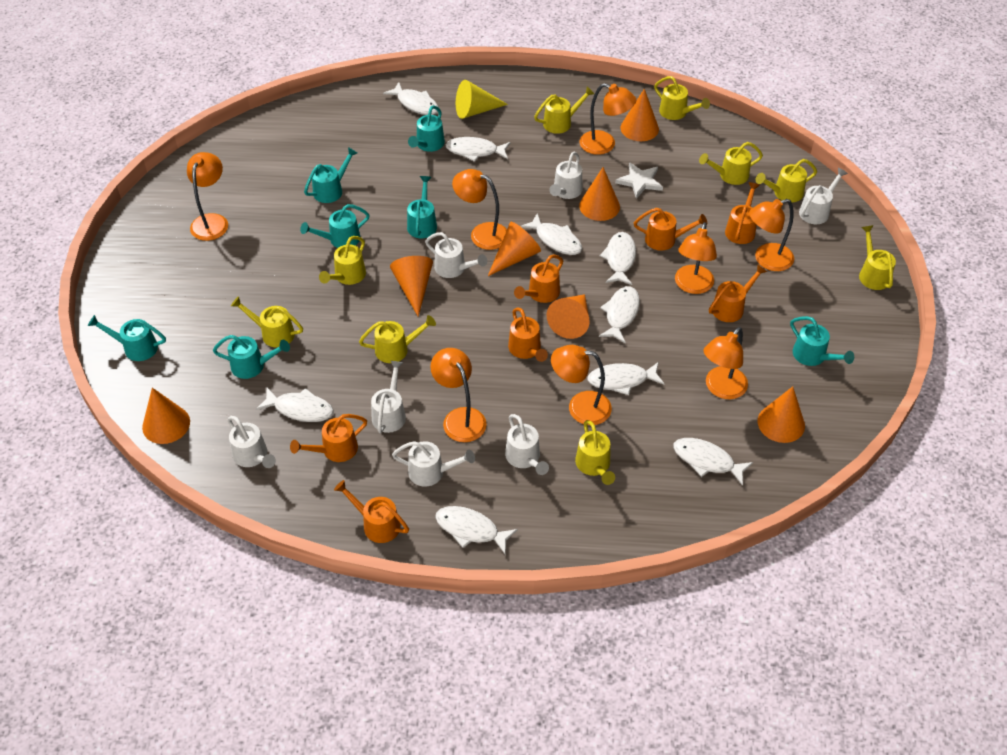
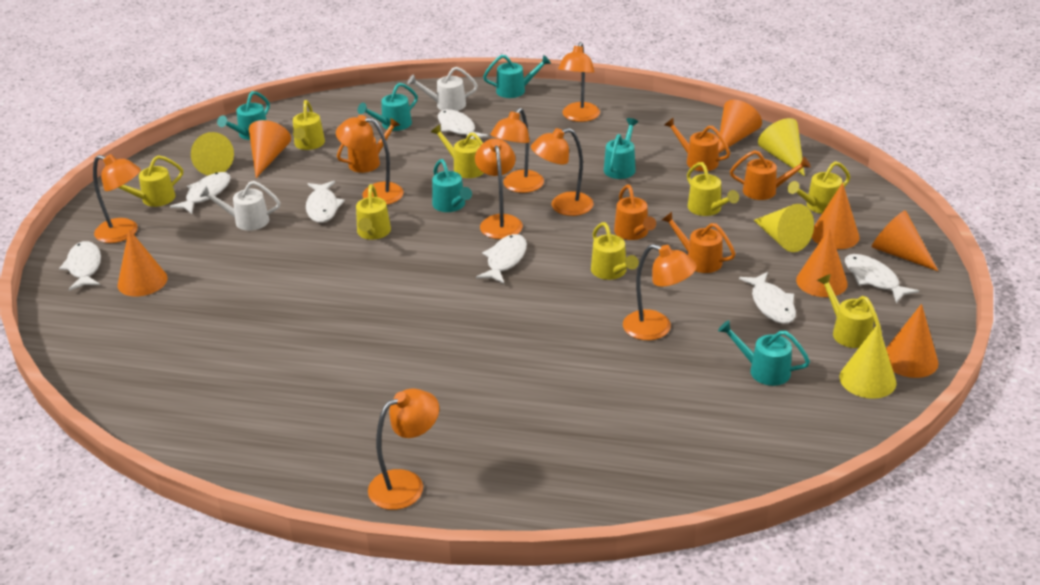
orange watering can: 7 -> 5
turquoise watering can: 7 -> 6
white fish: 9 -> 7
white star: 1 -> 0
white watering can: 7 -> 2
yellow cone: 1 -> 4
yellow watering can: 9 -> 8

